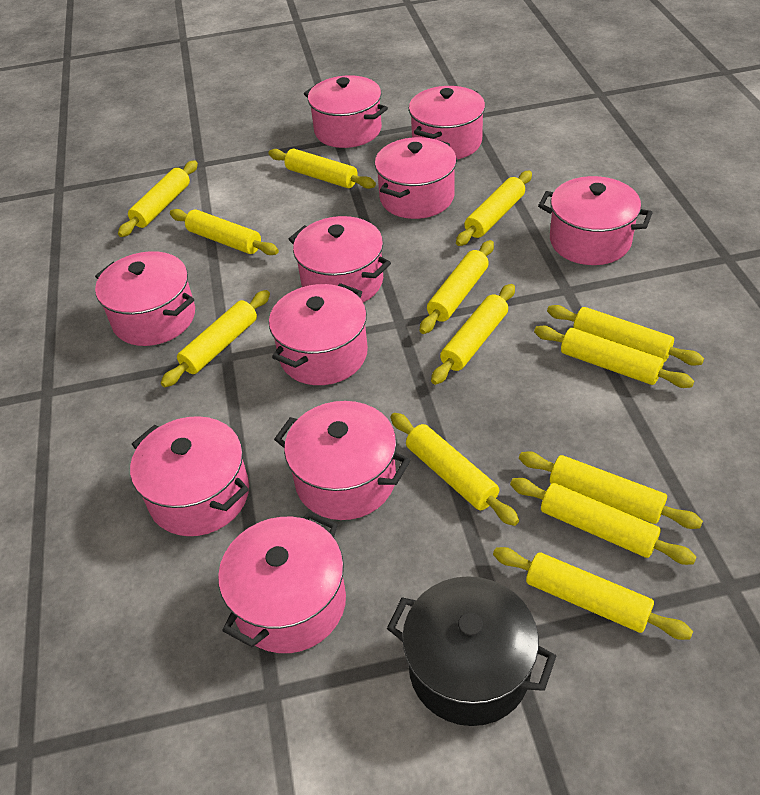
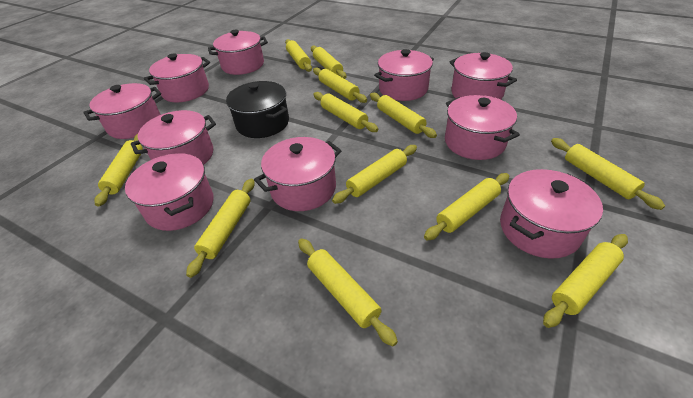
yellow rolling pin: 13 -> 12

